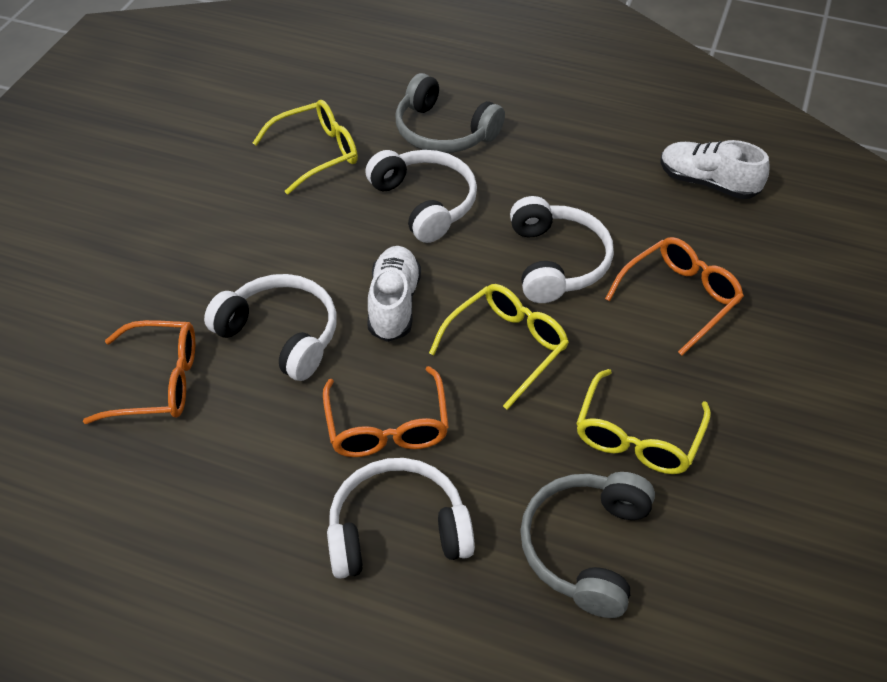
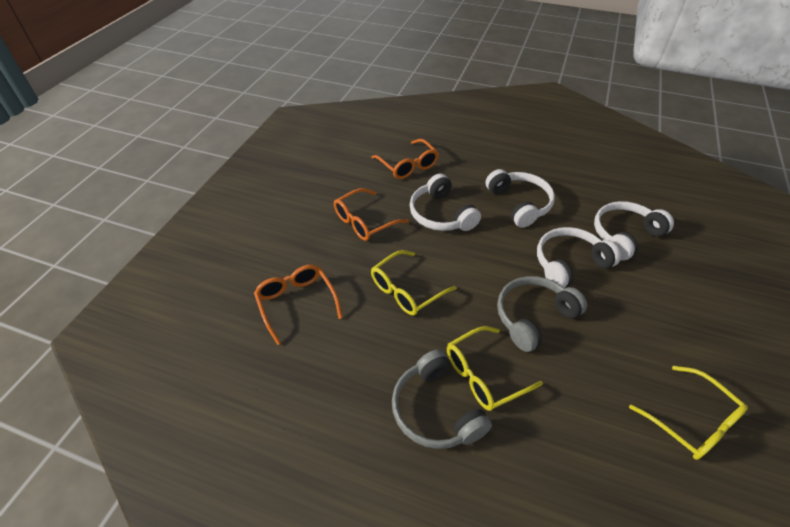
white shoe: 2 -> 0

